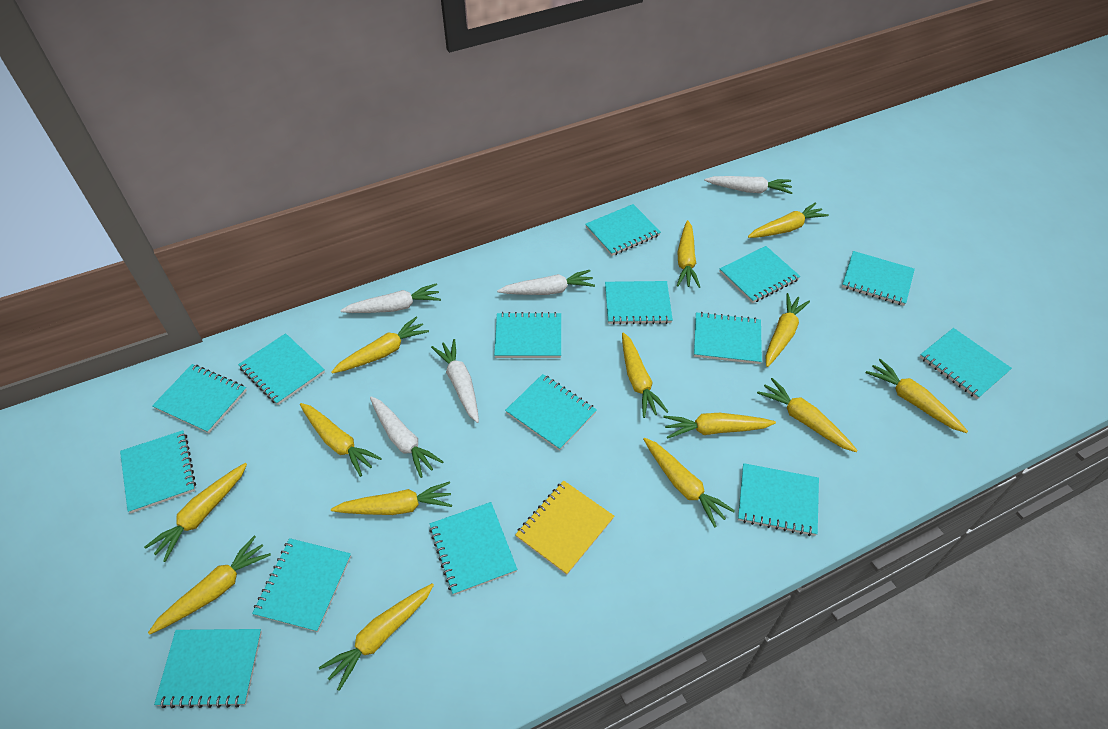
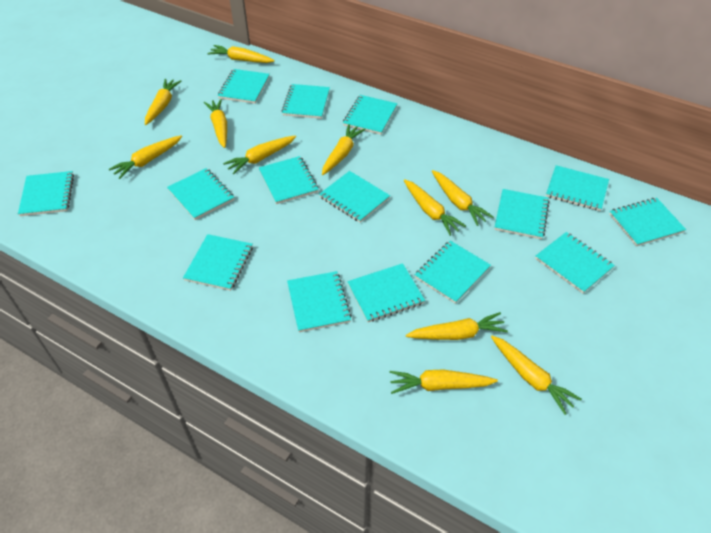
white carrot: 5 -> 0
yellow carrot: 14 -> 11
yellow notebook: 1 -> 0

